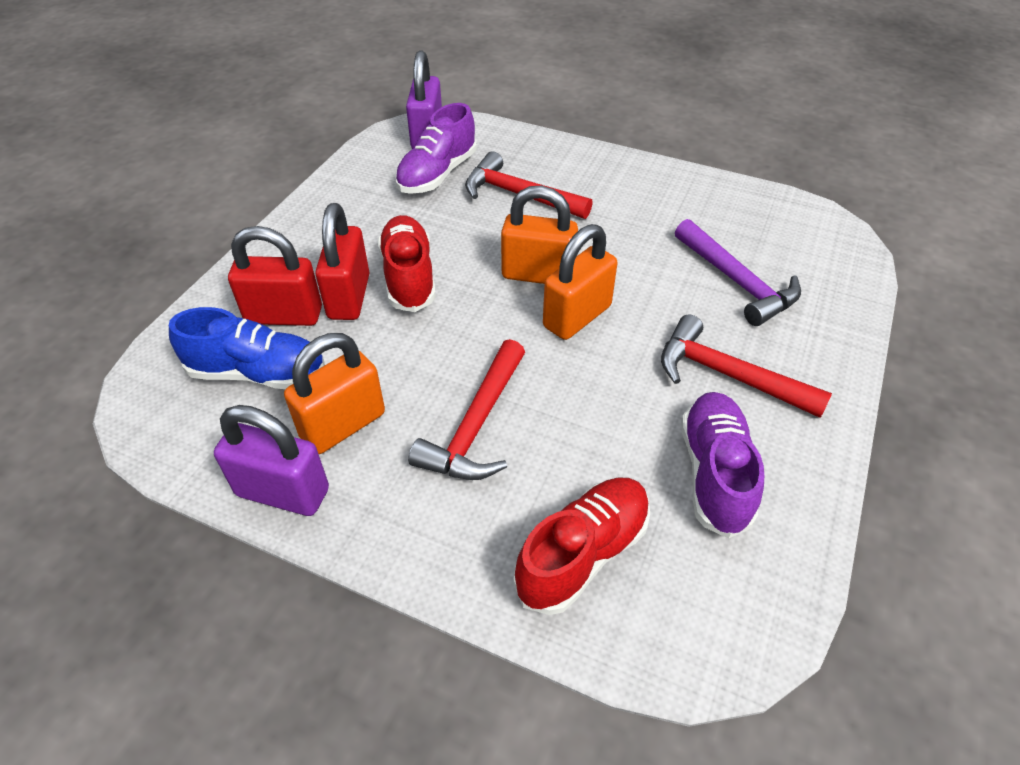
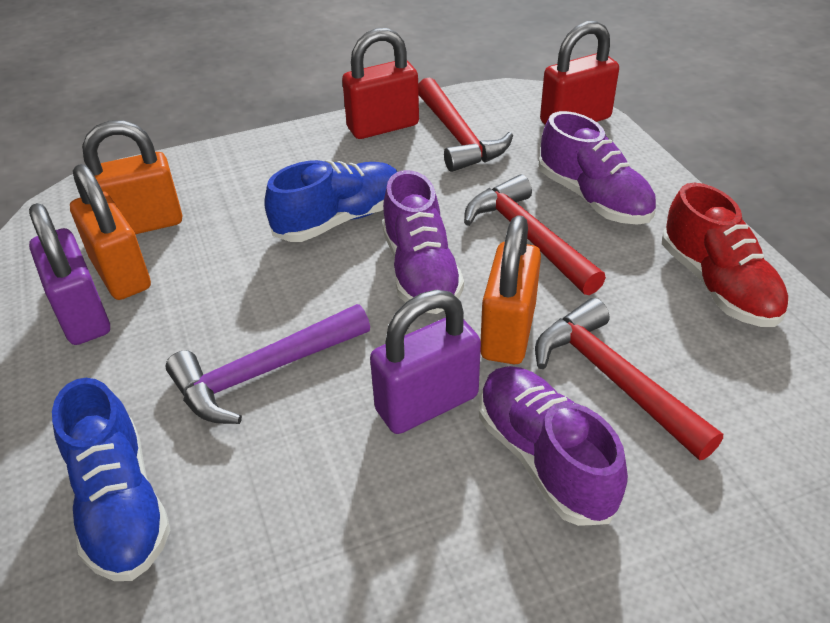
blue shoe: 1 -> 2
purple shoe: 2 -> 3
red shoe: 2 -> 1

